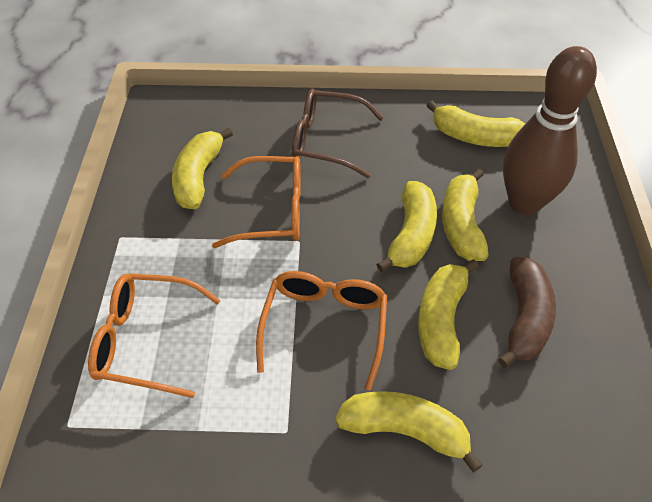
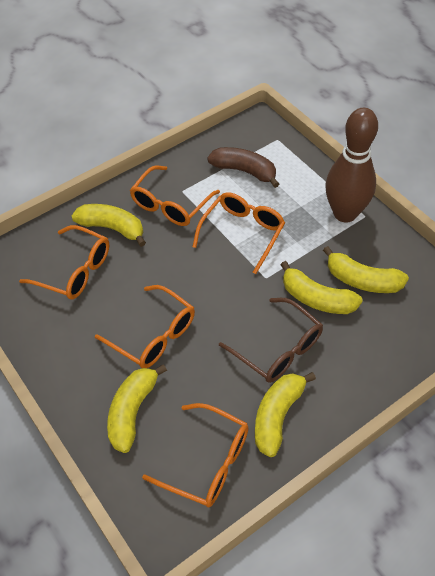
orange glasses: 3 -> 5
yellow banana: 6 -> 5

